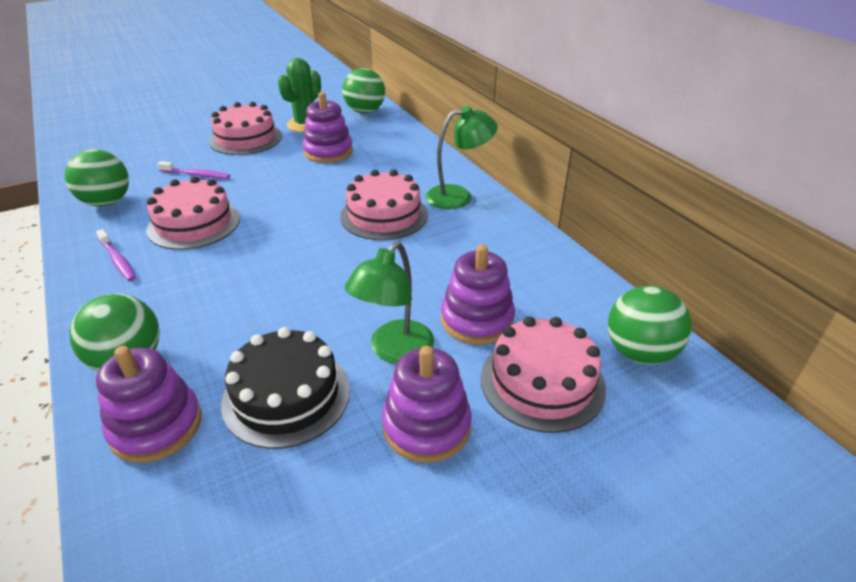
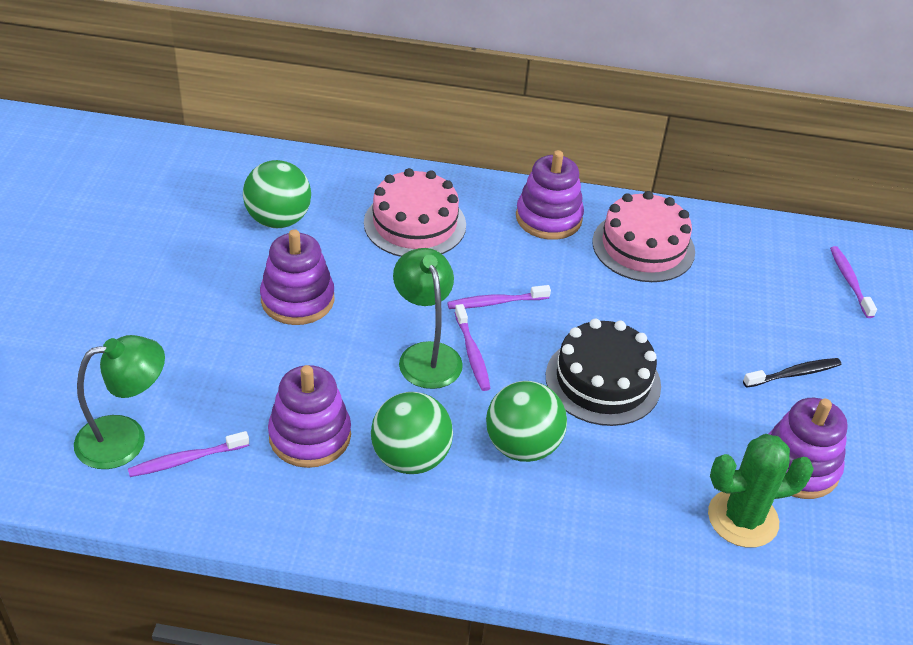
black toothbrush: 0 -> 1
green ball: 4 -> 3
pink cake: 4 -> 2
purple toothbrush: 2 -> 4

